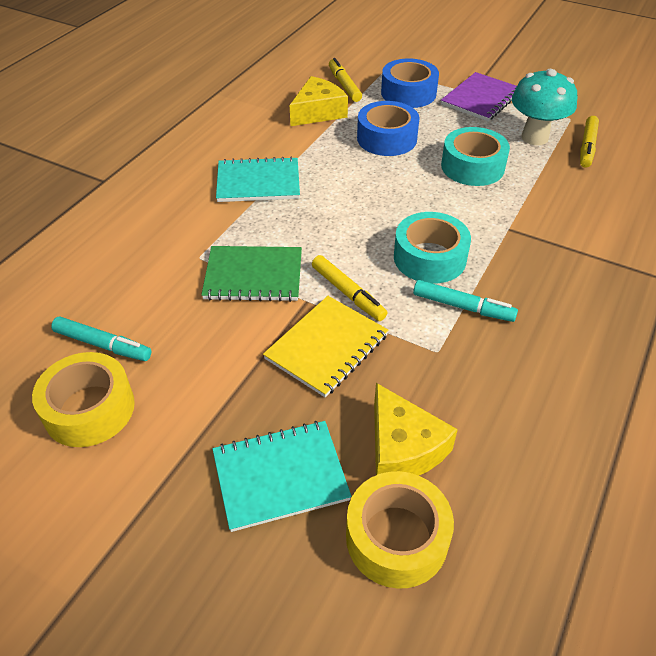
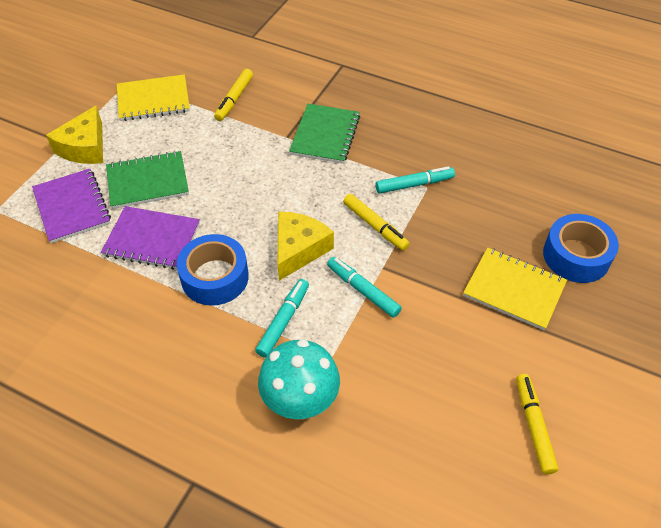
green notebook: 1 -> 2
purple notebook: 1 -> 2
turquoise marker: 2 -> 3
turquoise notebook: 2 -> 0
turquoise tape: 2 -> 0
yellow notebook: 1 -> 2
yellow tape: 2 -> 0

